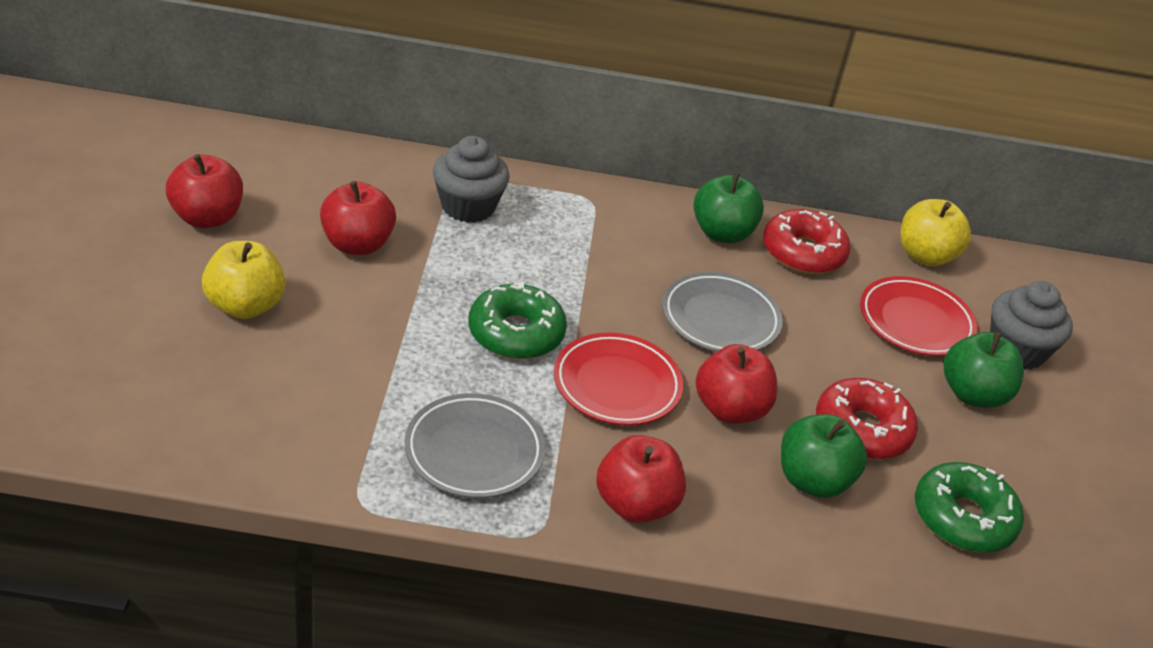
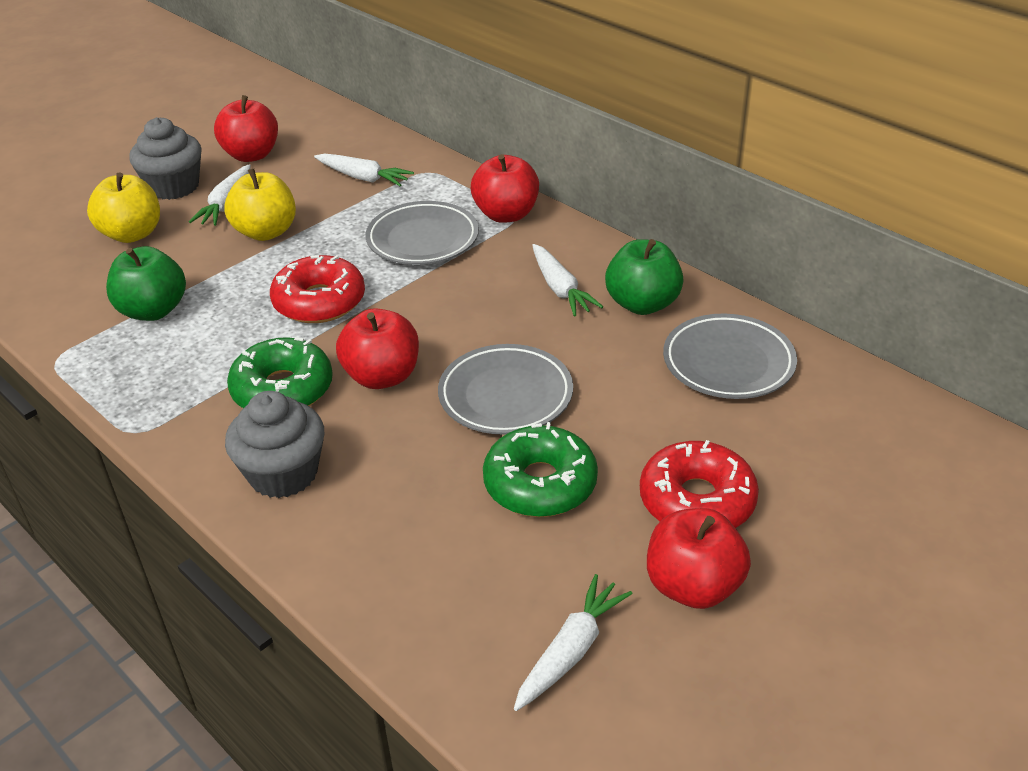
green apple: 3 -> 2
grey plate: 2 -> 3
red plate: 2 -> 0
white carrot: 0 -> 4

